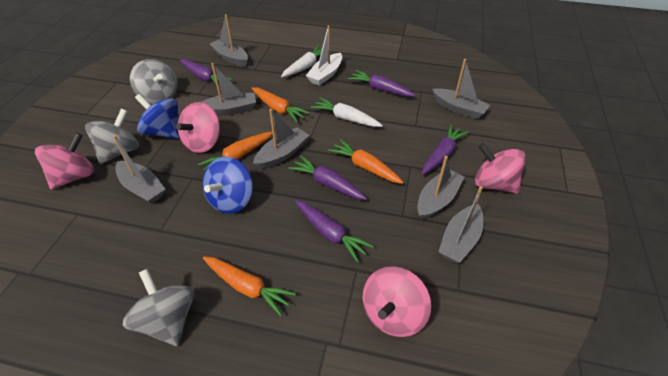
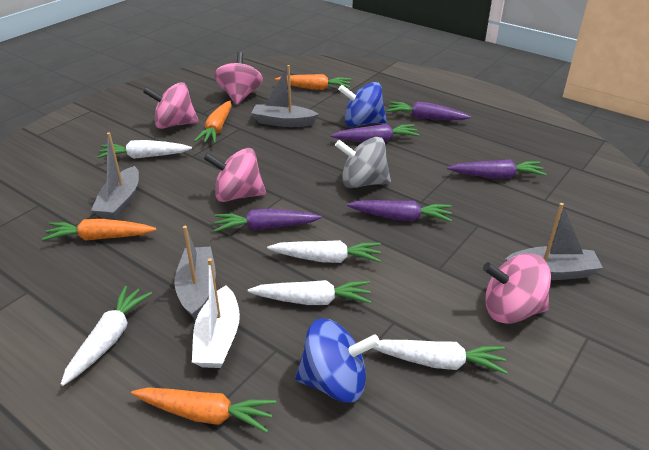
grey boat: 7 -> 4
grey spinning top: 3 -> 1
white carrot: 2 -> 5

